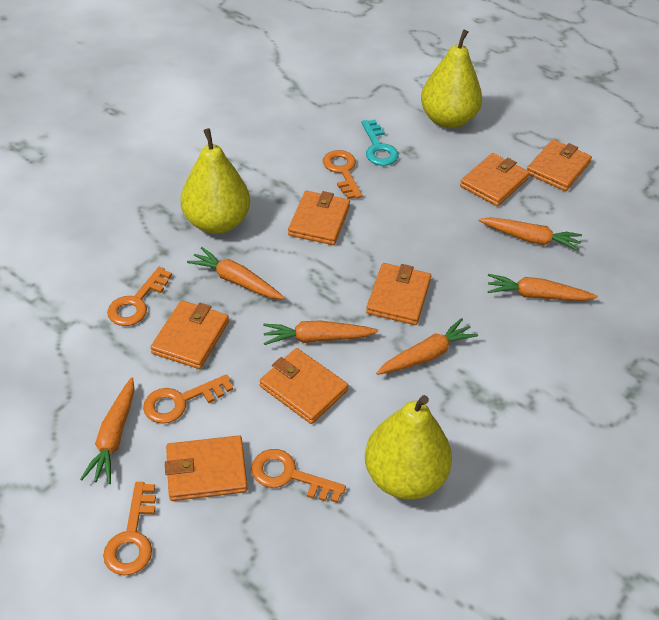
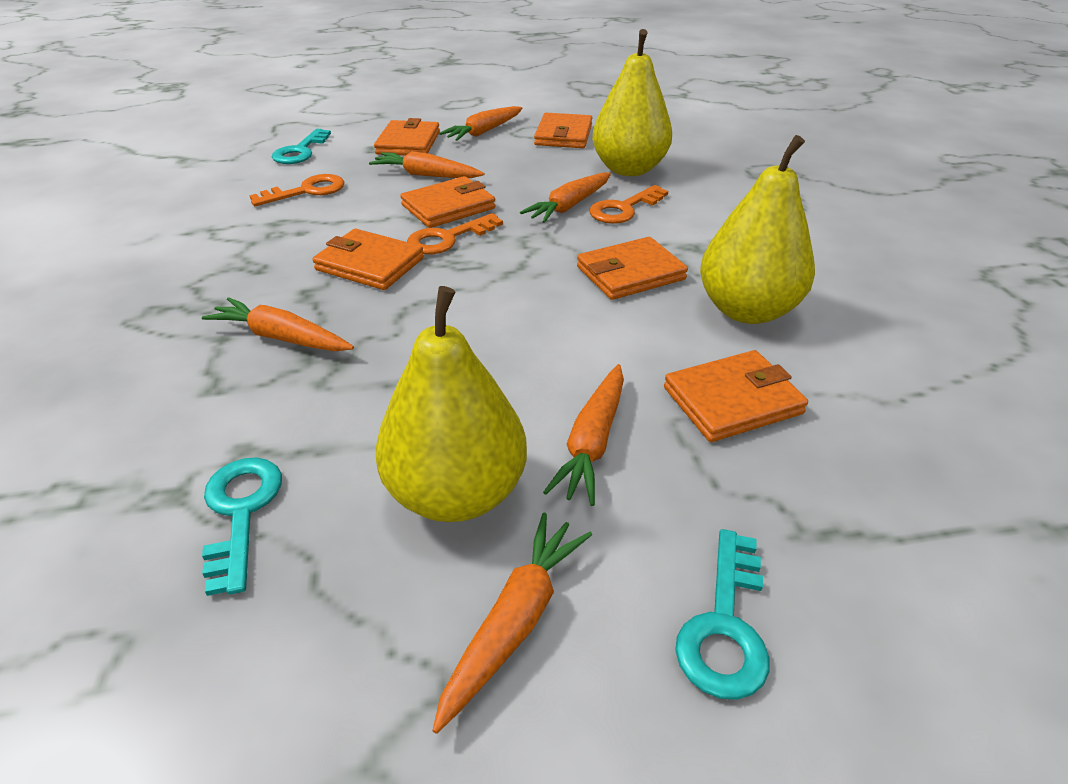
orange key: 5 -> 3
orange wallet: 7 -> 6
turquoise key: 1 -> 3

